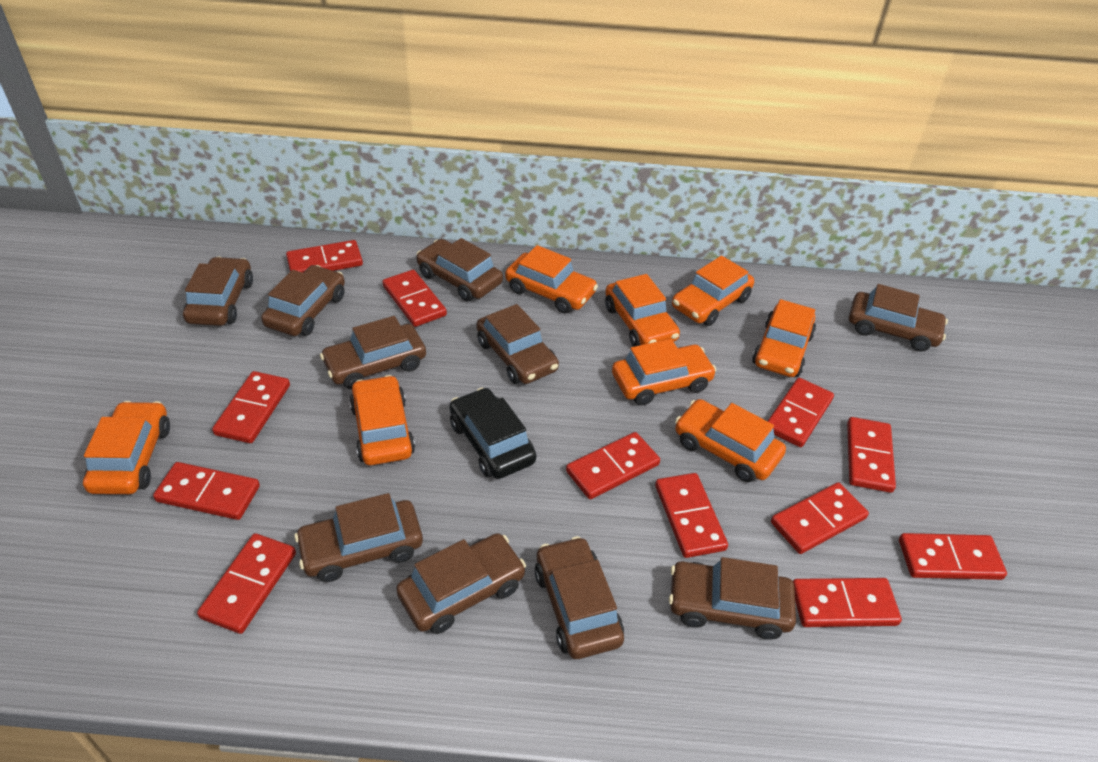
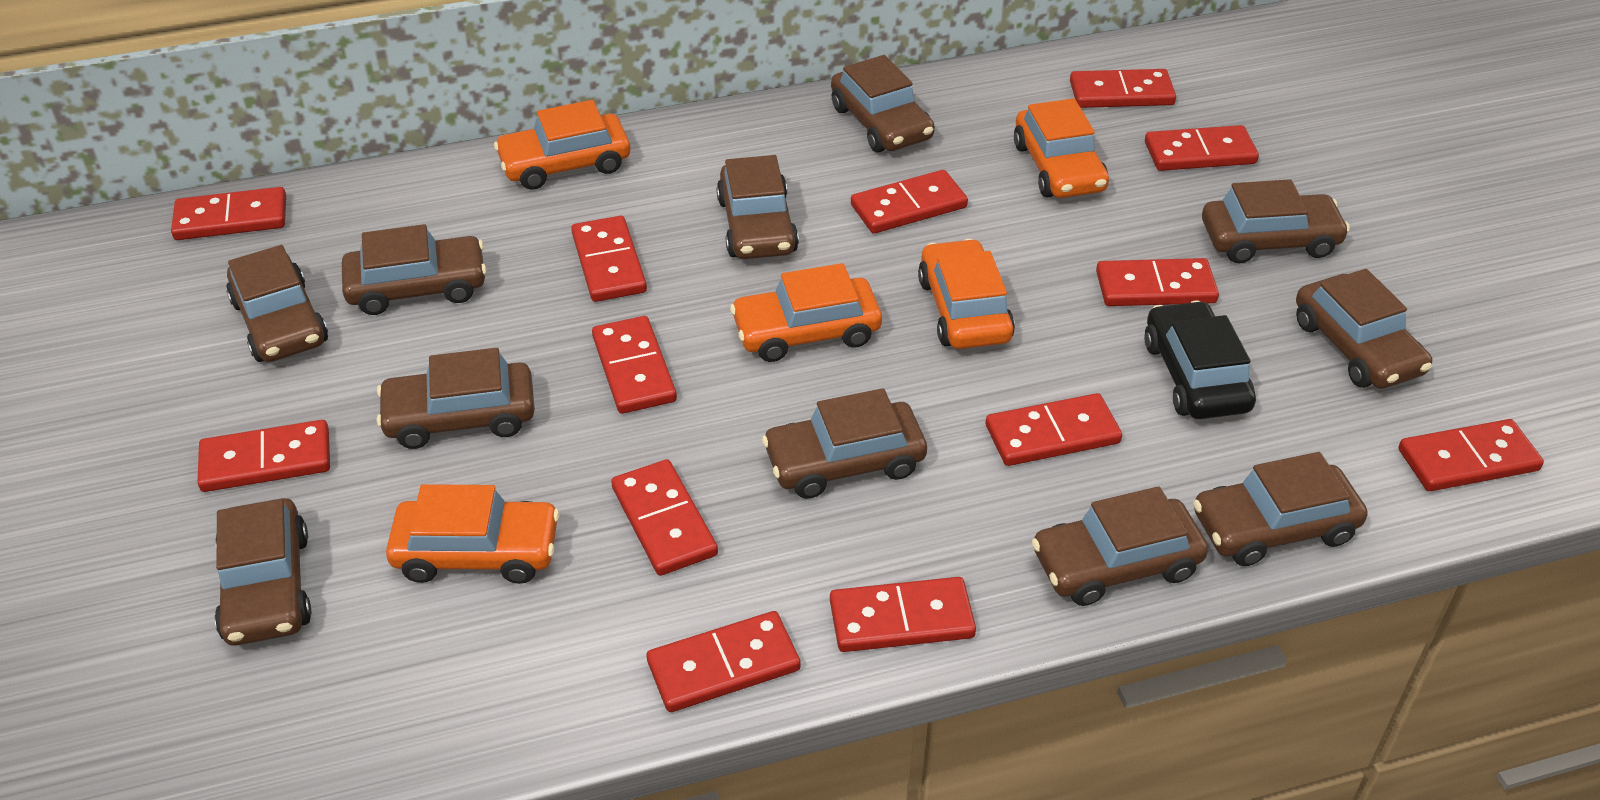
brown car: 10 -> 11
orange car: 8 -> 5
red domino: 12 -> 13

